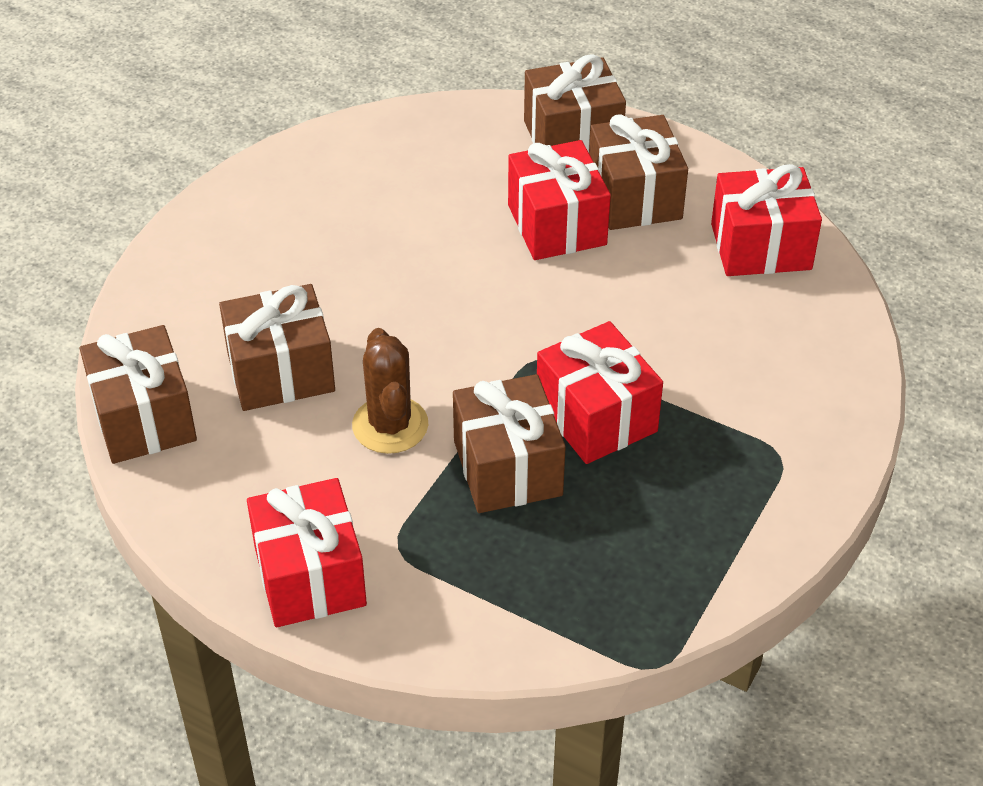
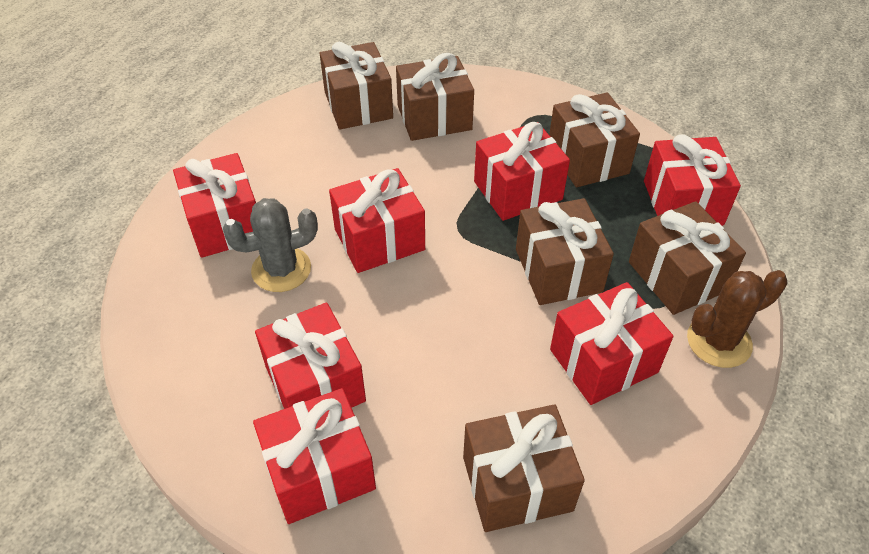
brown gift: 5 -> 6
grey cactus: 0 -> 1
red gift: 4 -> 7

